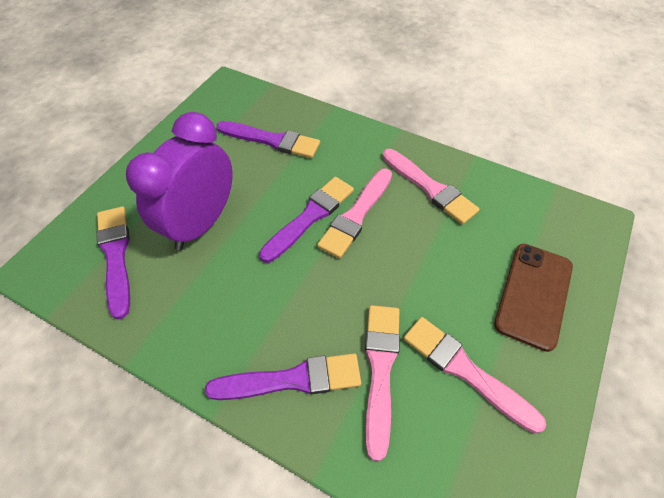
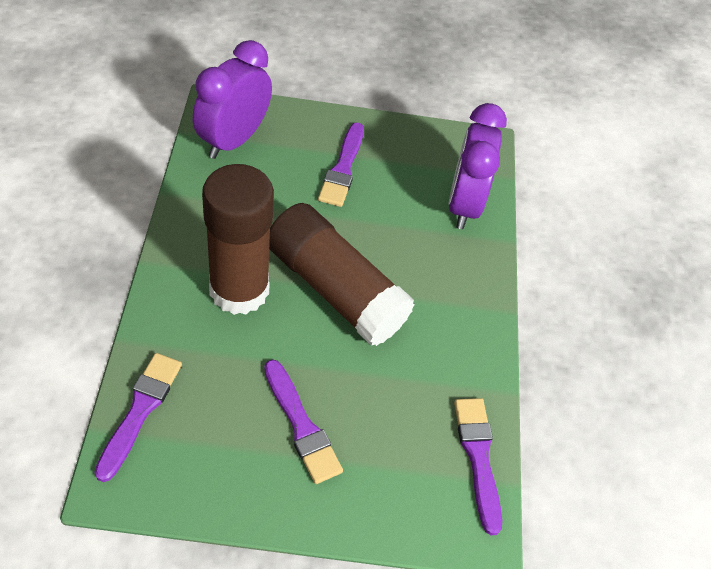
brown glue stick: 0 -> 2
brown phone: 1 -> 0
pink brush: 4 -> 0
purple clock: 1 -> 2

